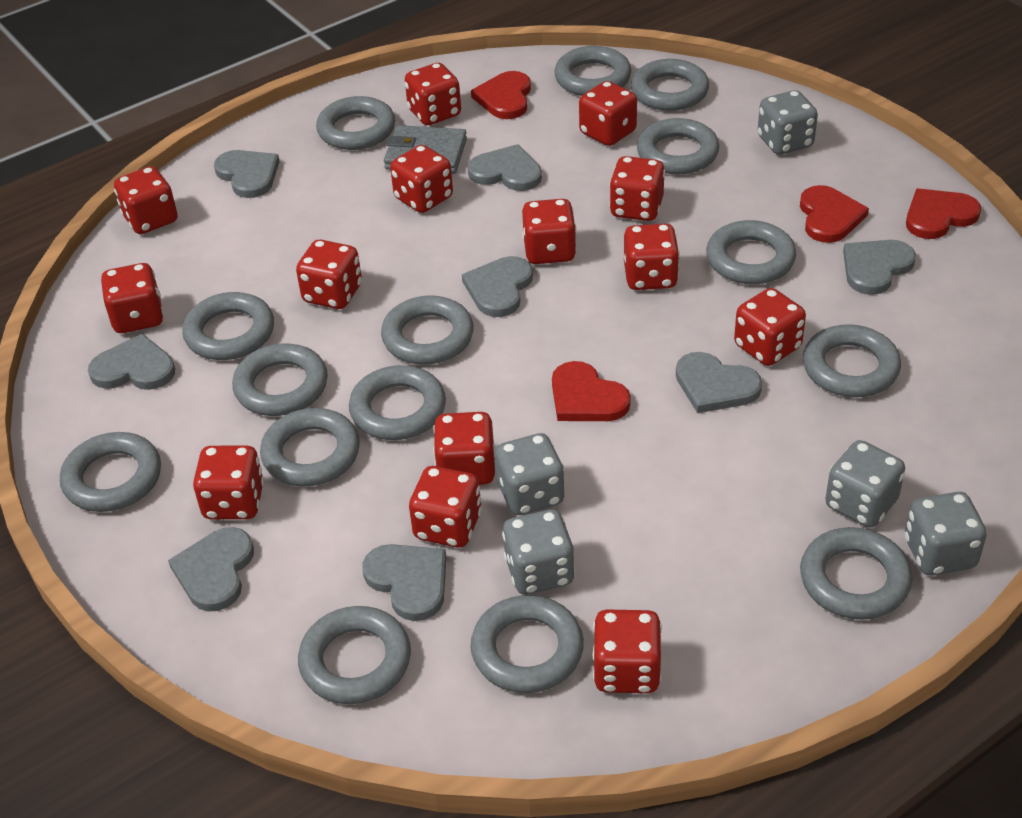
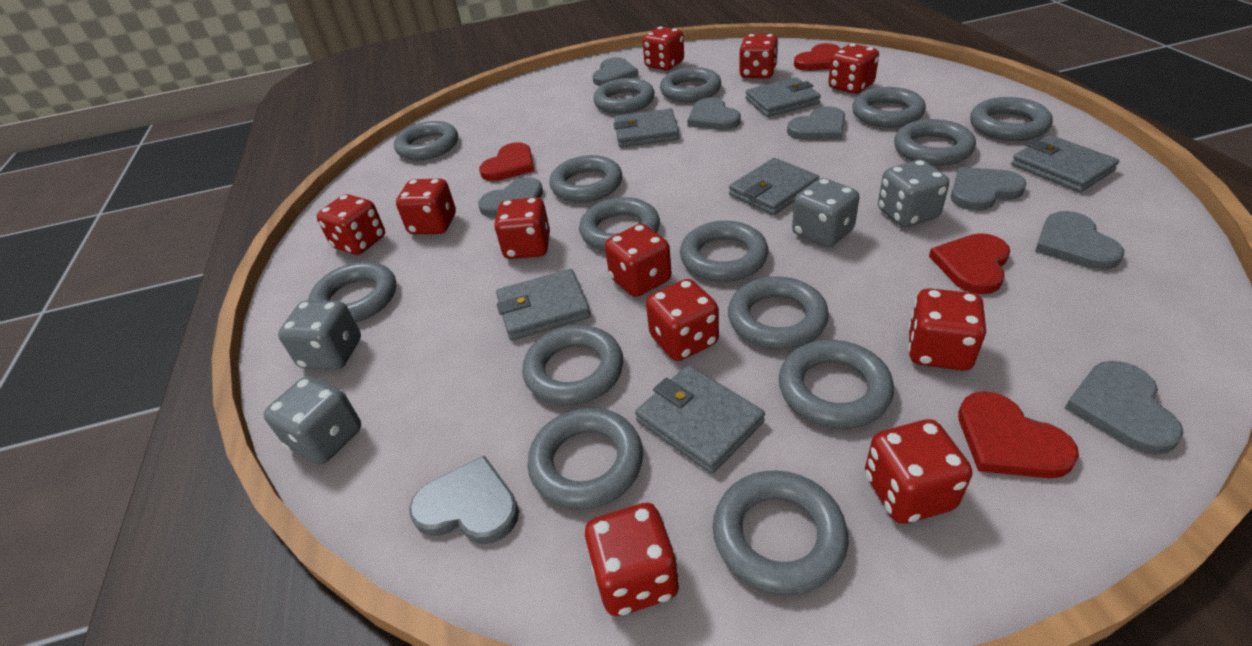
grey dice: 5 -> 4
grey wallet: 1 -> 6
red dice: 14 -> 11

